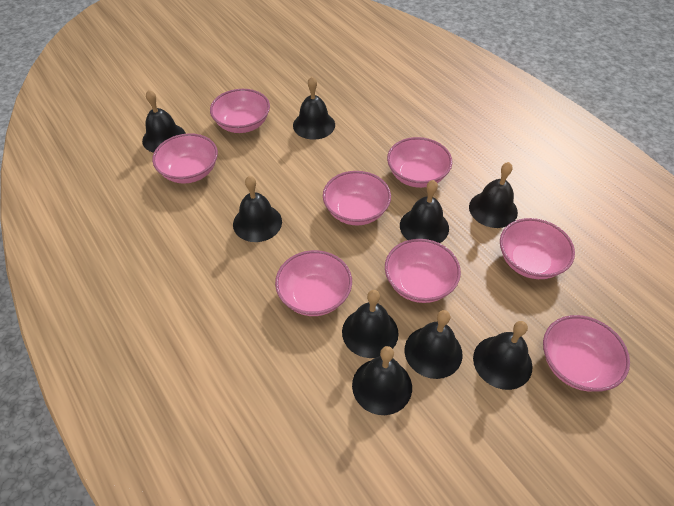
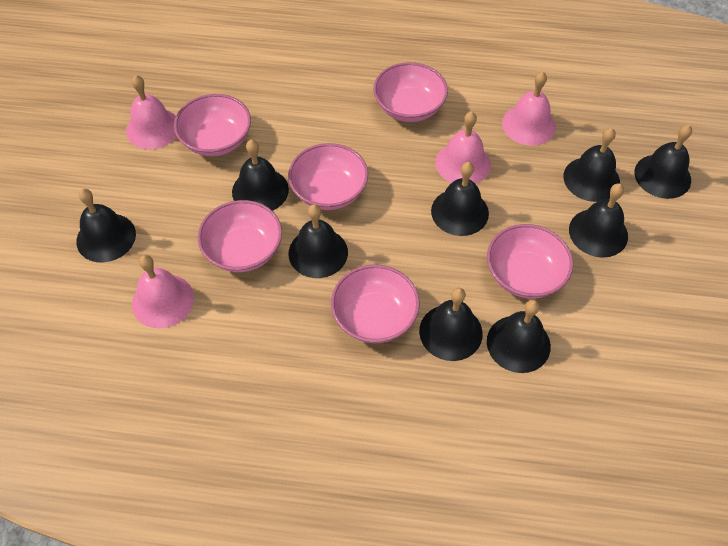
pink bell: 0 -> 4
pink bowl: 8 -> 6

